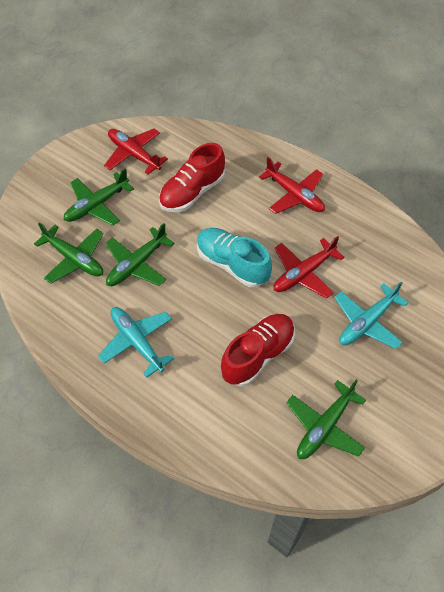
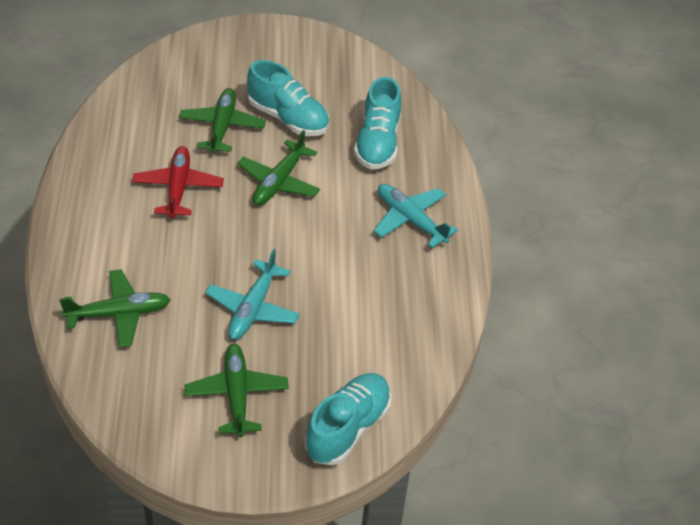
red plane: 3 -> 1
red shoe: 2 -> 0
turquoise shoe: 1 -> 3

